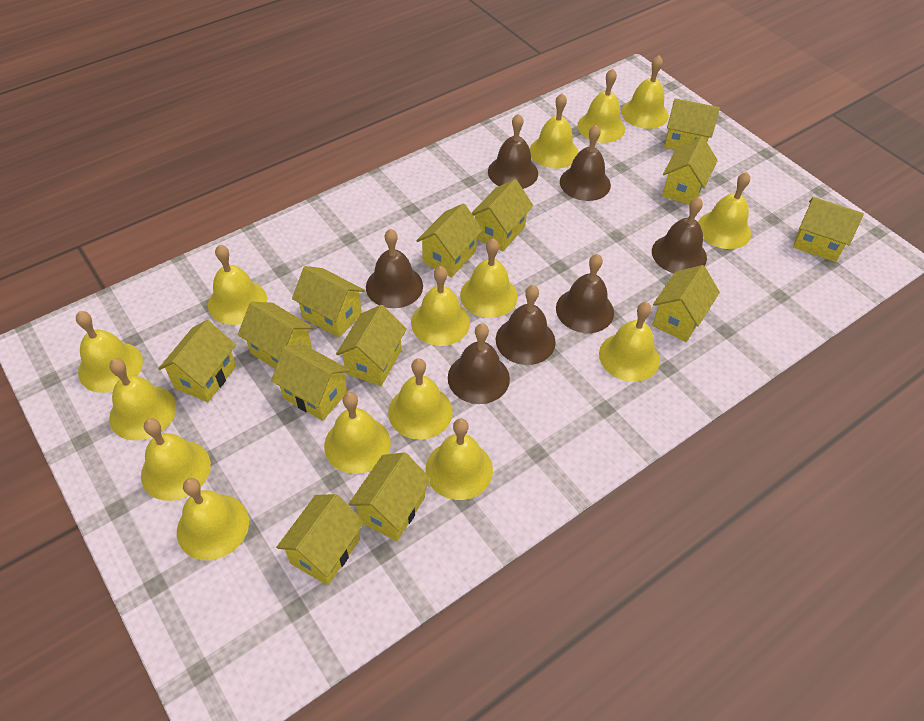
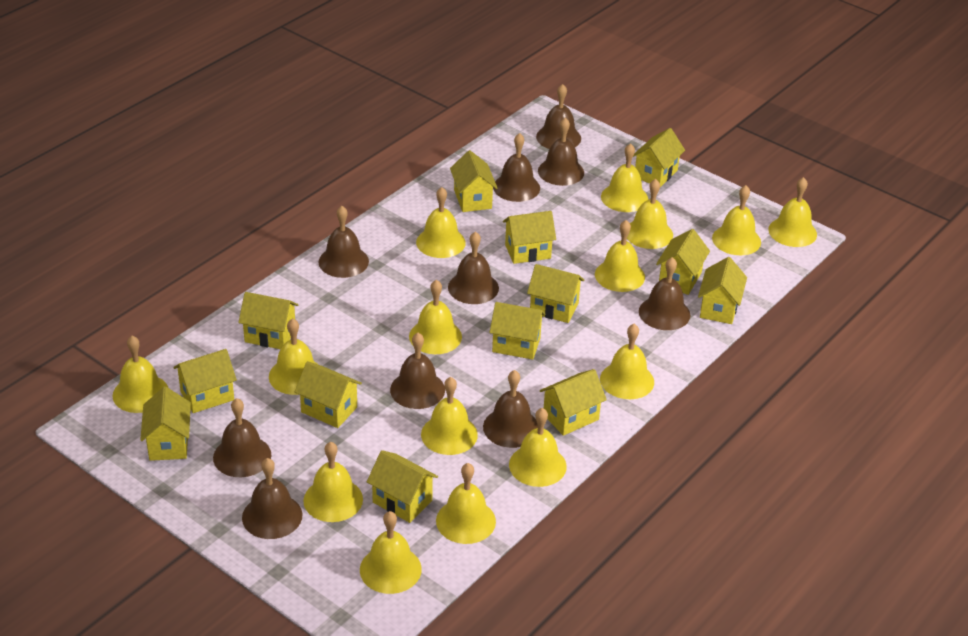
brown bell: 7 -> 10

